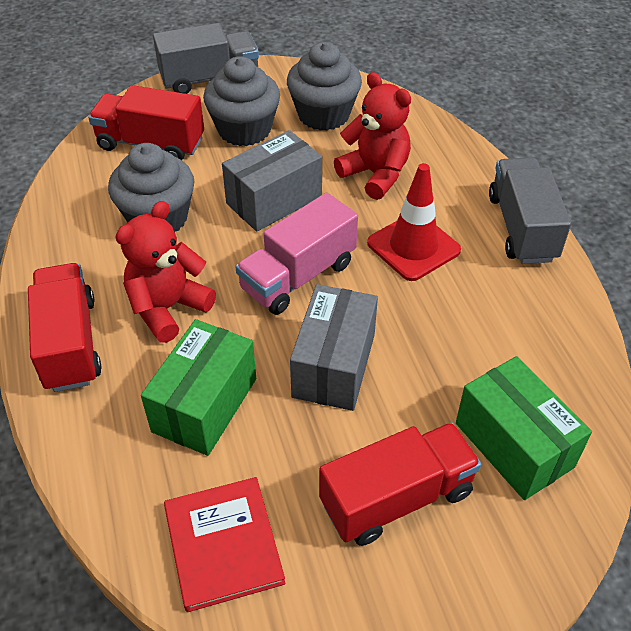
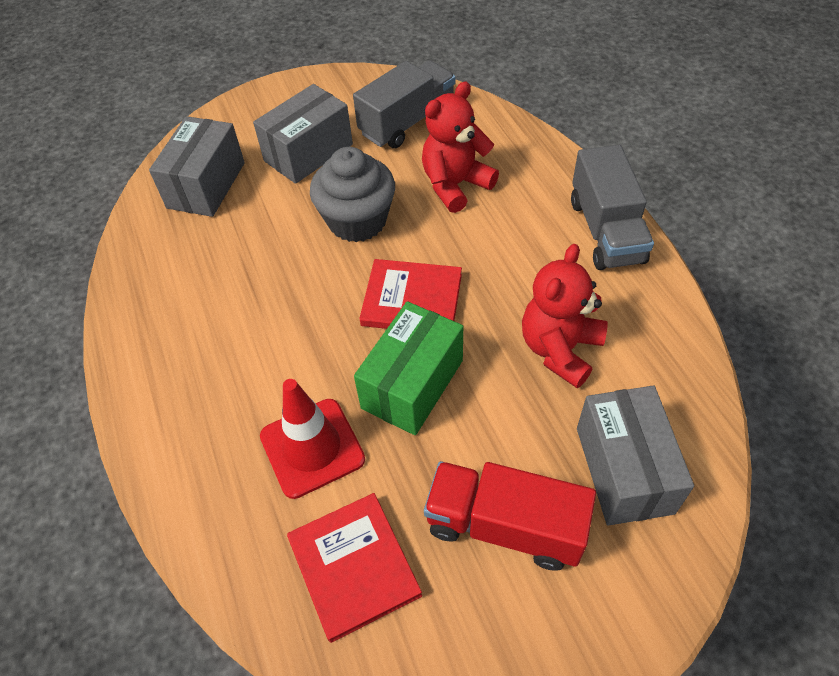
green box: 2 -> 1
grey box: 2 -> 3
grey cupcake: 3 -> 1
pink truck: 1 -> 0
red book: 1 -> 2
red truck: 3 -> 1

